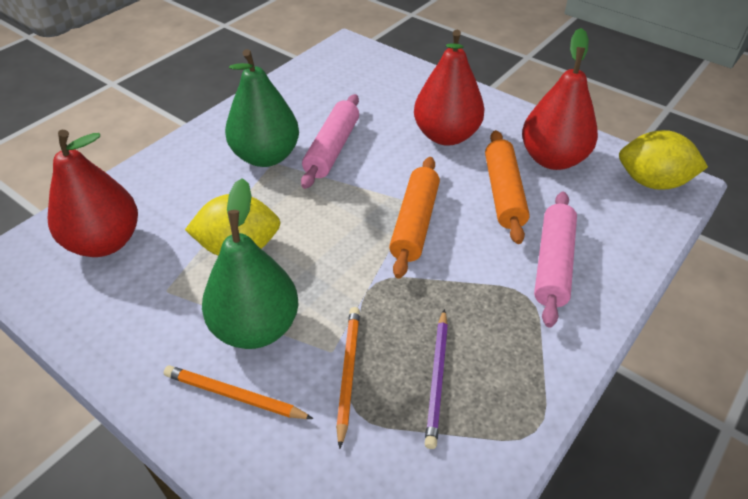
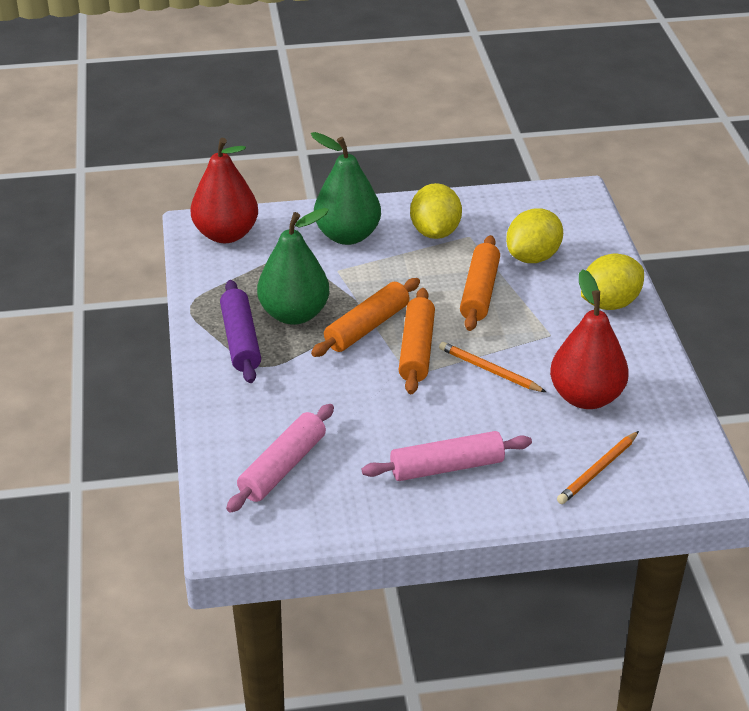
orange rolling pin: 2 -> 3
purple pencil: 1 -> 0
purple rolling pin: 0 -> 1
red pear: 3 -> 2
yellow lemon: 2 -> 3

